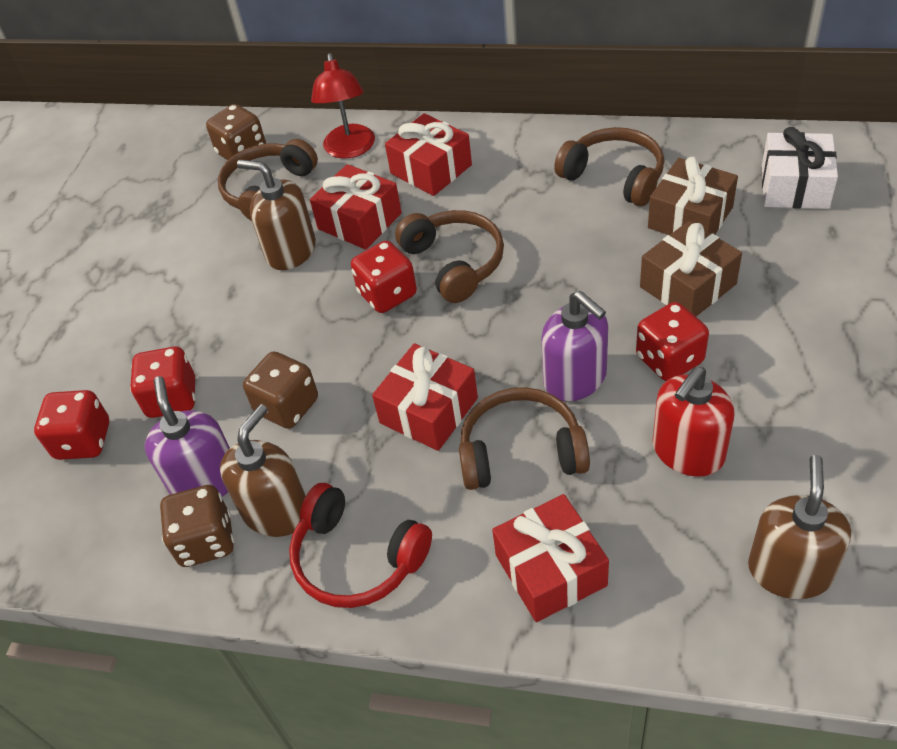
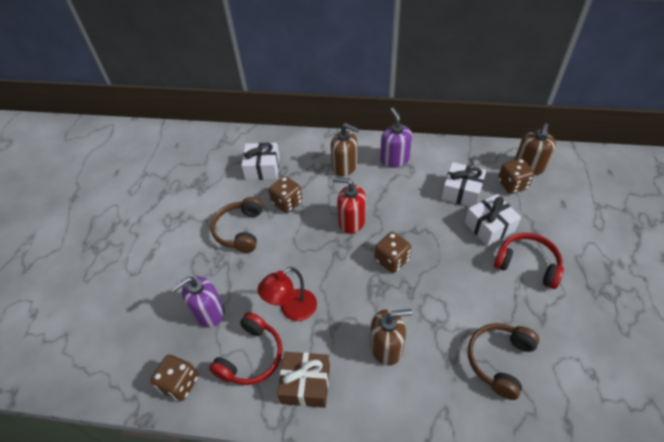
brown dice: 3 -> 4
brown gift: 2 -> 1
brown headphones: 4 -> 2
red dice: 4 -> 0
red gift: 4 -> 0
red headphones: 1 -> 2
white gift: 1 -> 3

